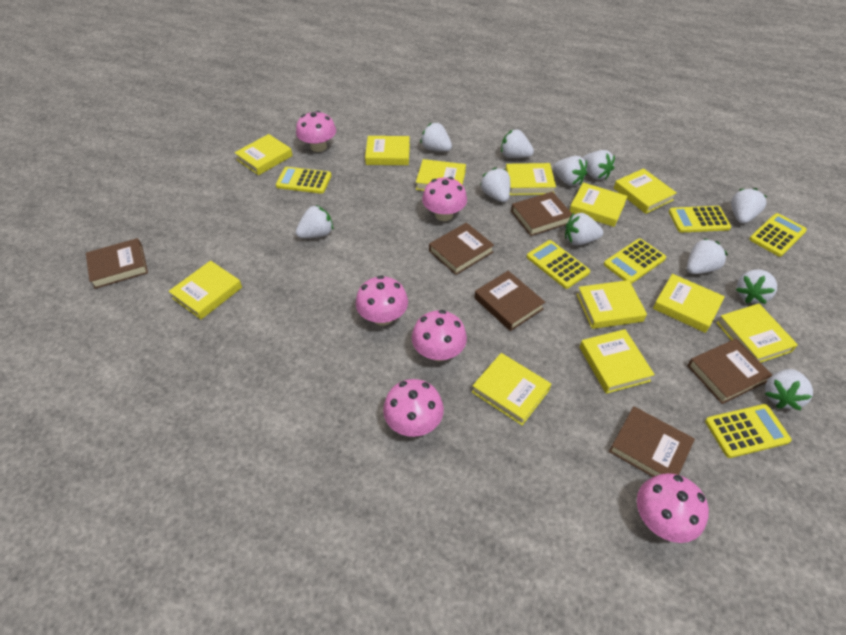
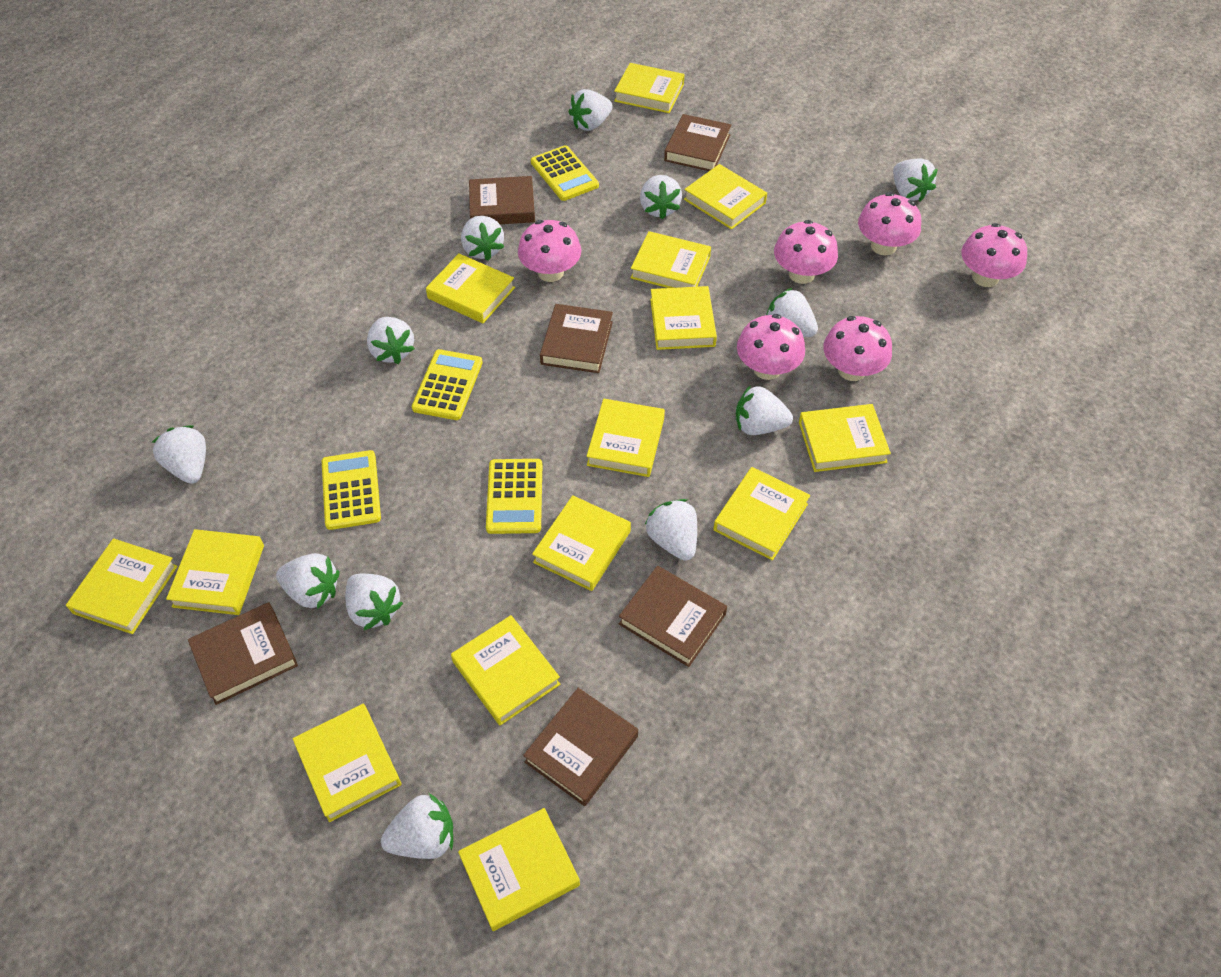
white strawberry: 11 -> 12
yellow book: 12 -> 14
yellow calculator: 6 -> 4

